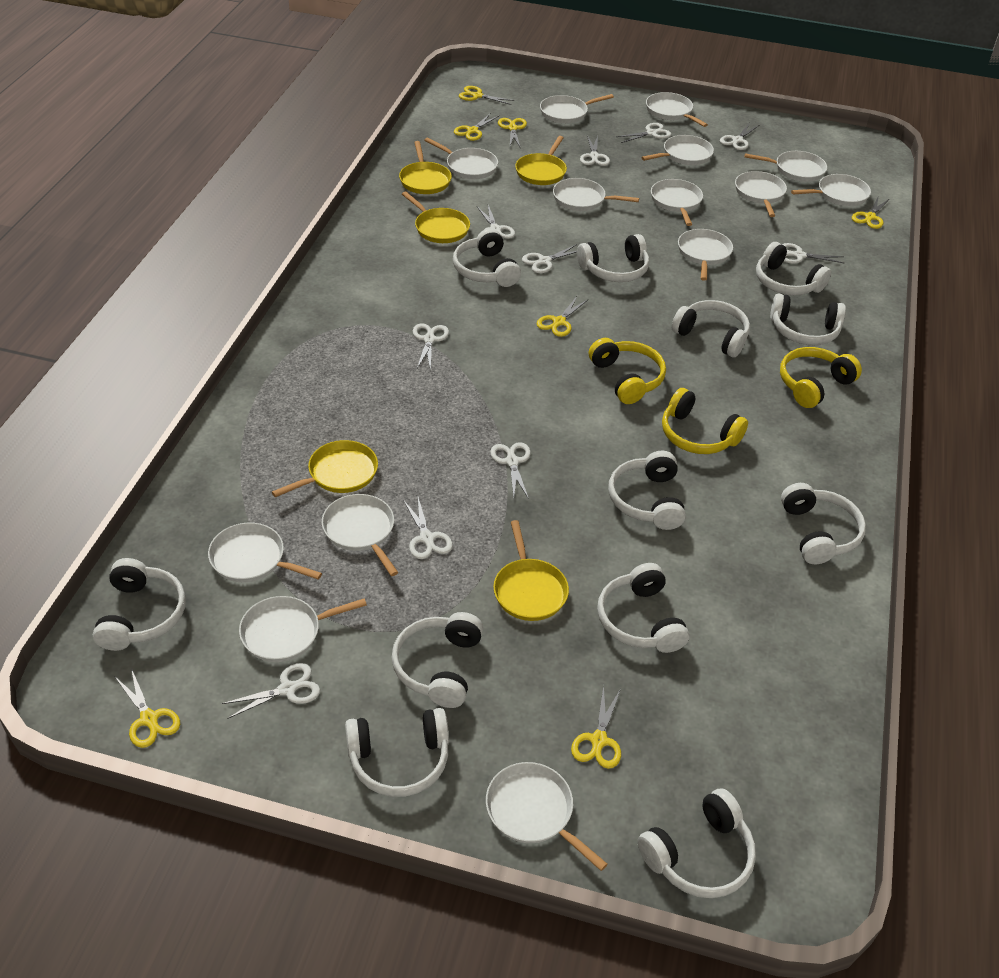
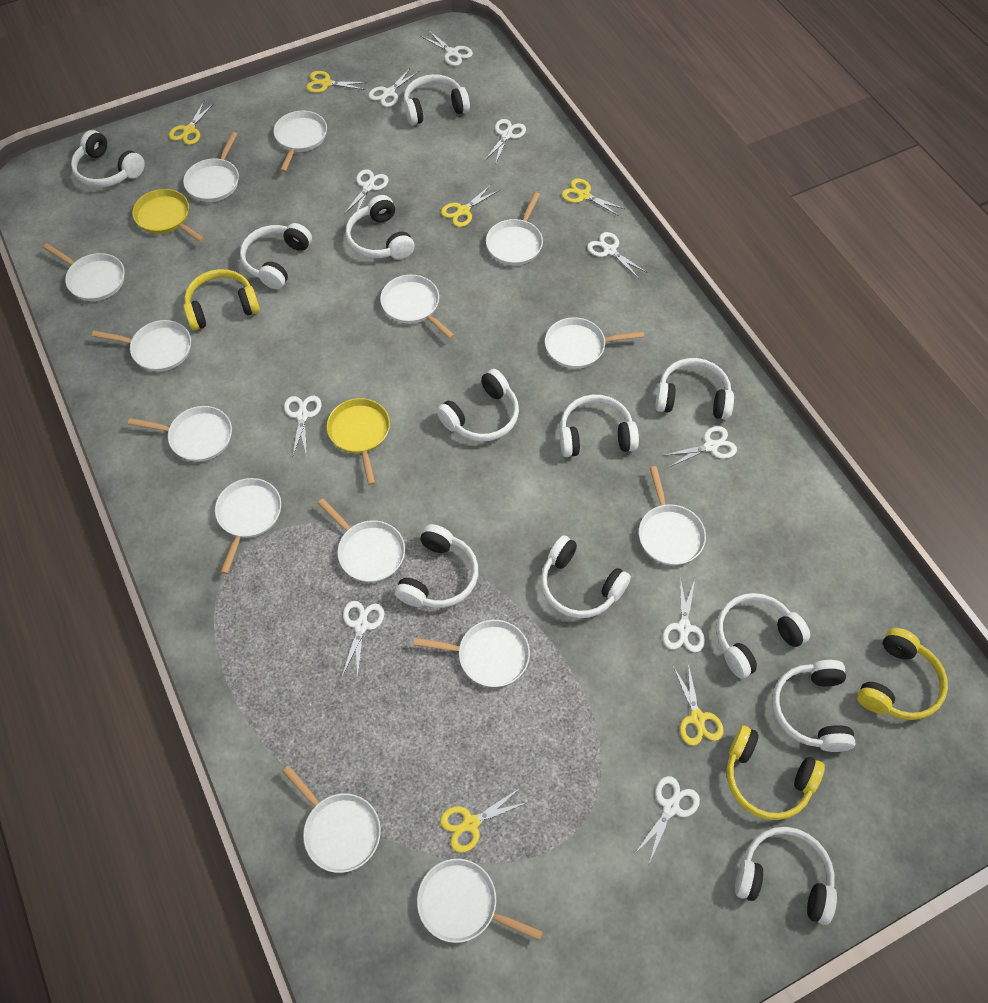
yellow pan: 5 -> 2
yellow scissors: 7 -> 6

